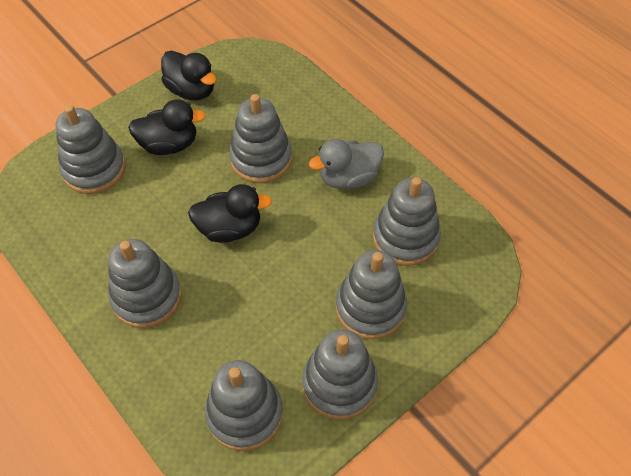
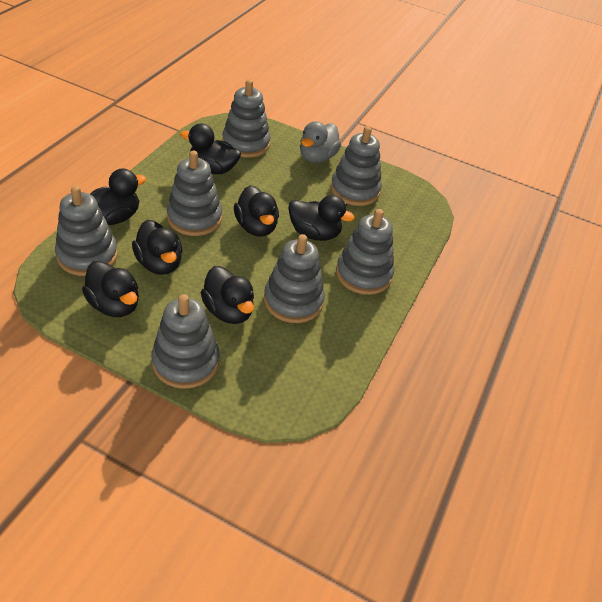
black duck: 3 -> 7

